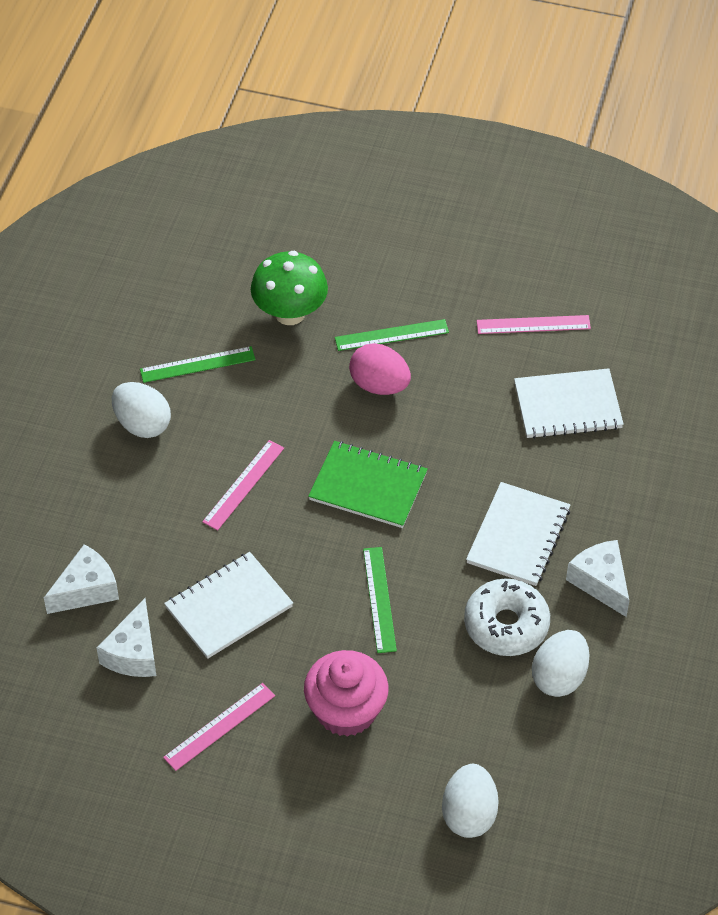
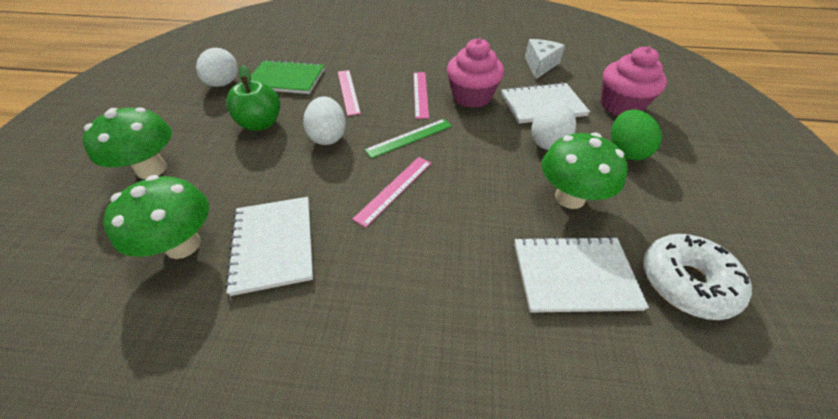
green apple: 0 -> 1
green egg: 0 -> 1
green mushroom: 1 -> 3
green ruler: 3 -> 1
pink cupcake: 1 -> 2
pink egg: 1 -> 0
white cheese: 3 -> 1

